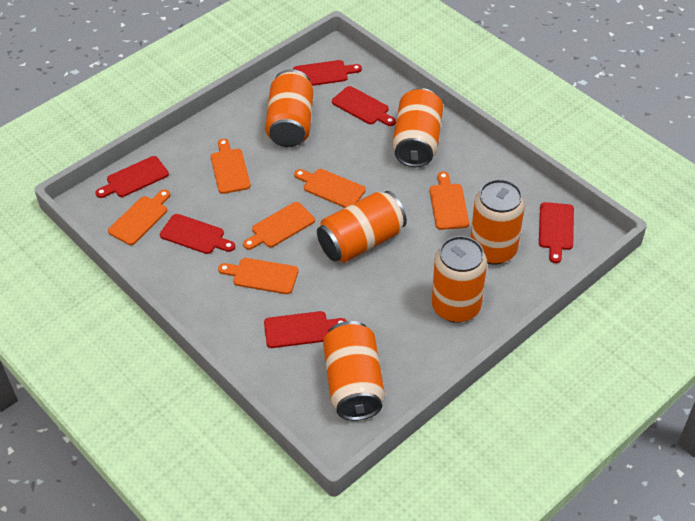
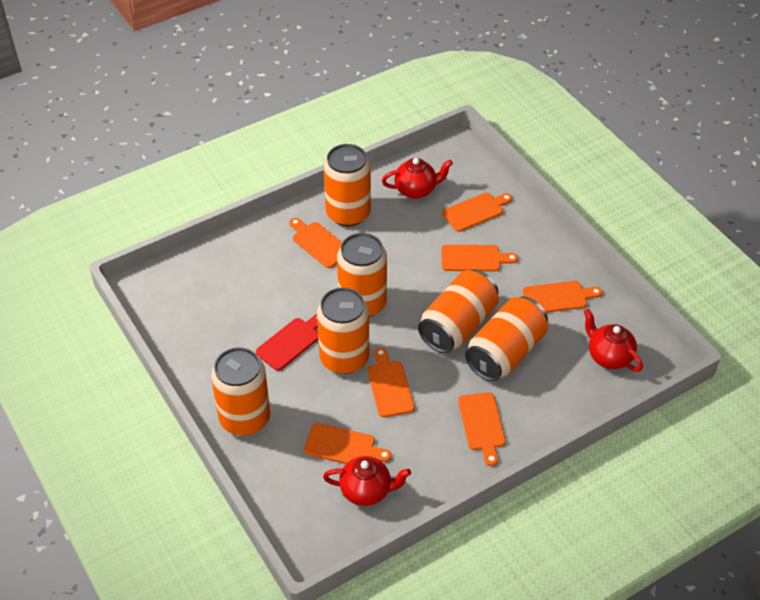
orange cutting board: 6 -> 7
red cutting board: 6 -> 1
red teapot: 0 -> 3

